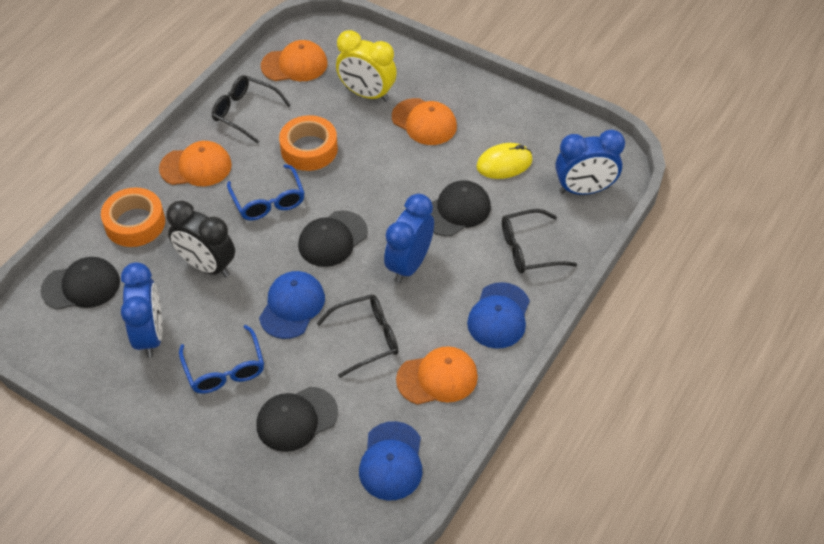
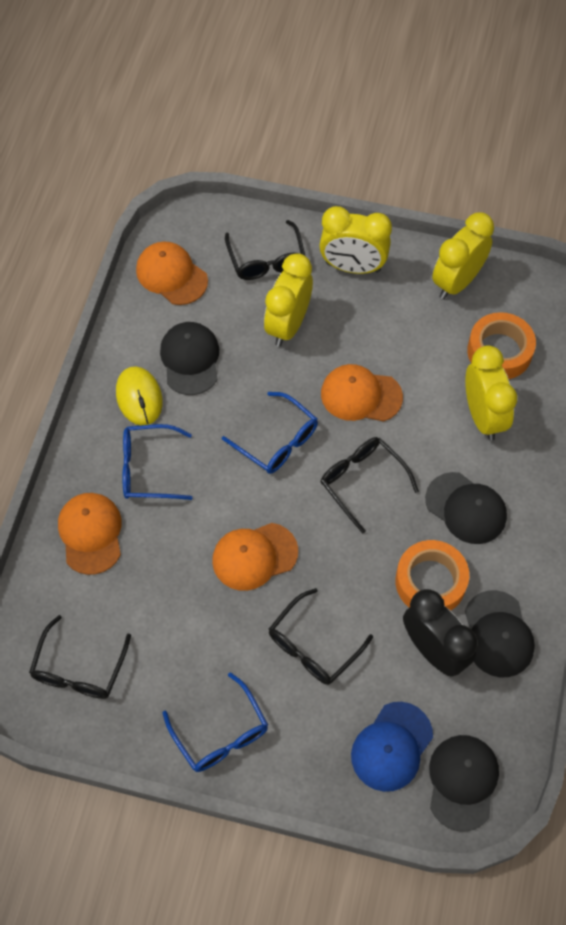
black glasses: 3 -> 4
blue cap: 3 -> 1
blue clock: 3 -> 0
blue glasses: 2 -> 3
yellow clock: 1 -> 4

